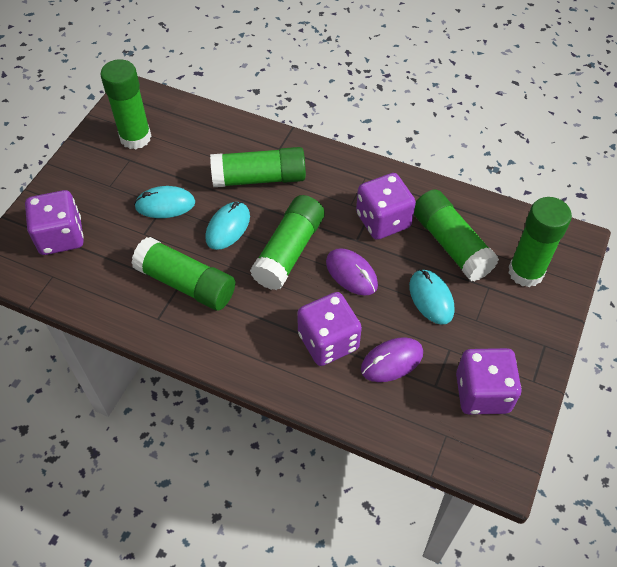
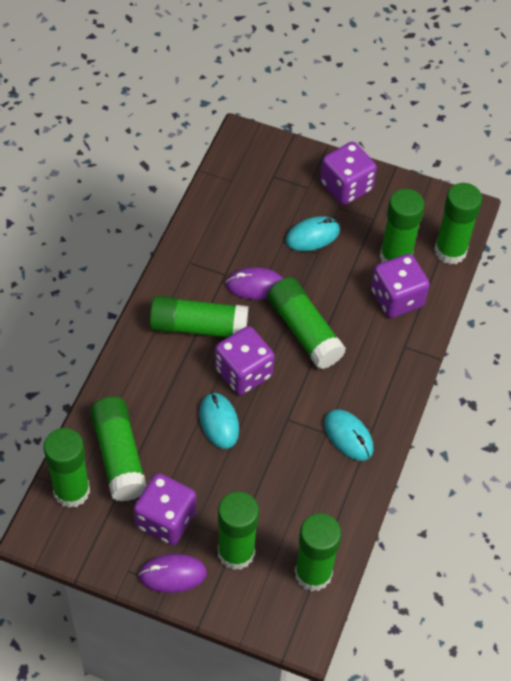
green glue stick: 6 -> 8

